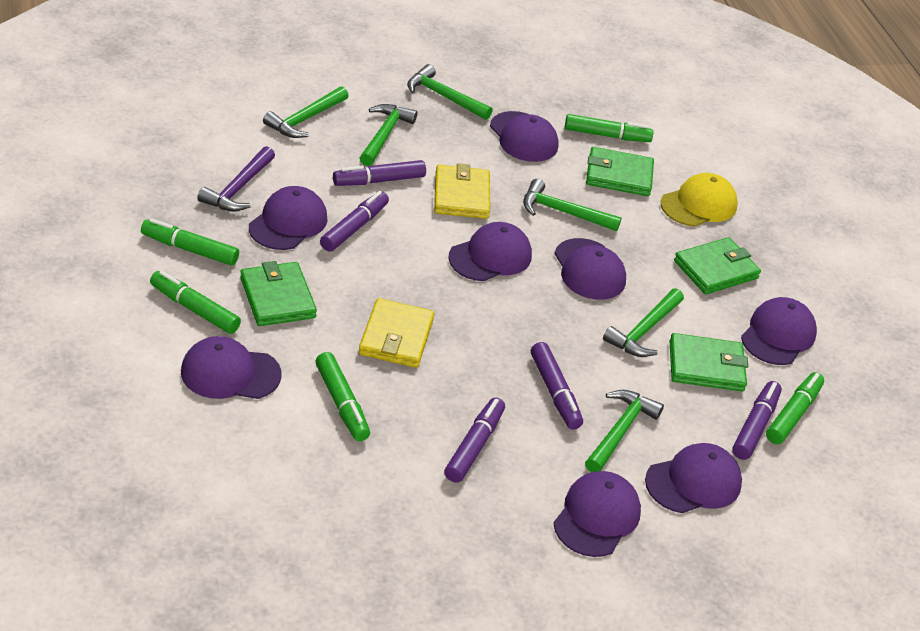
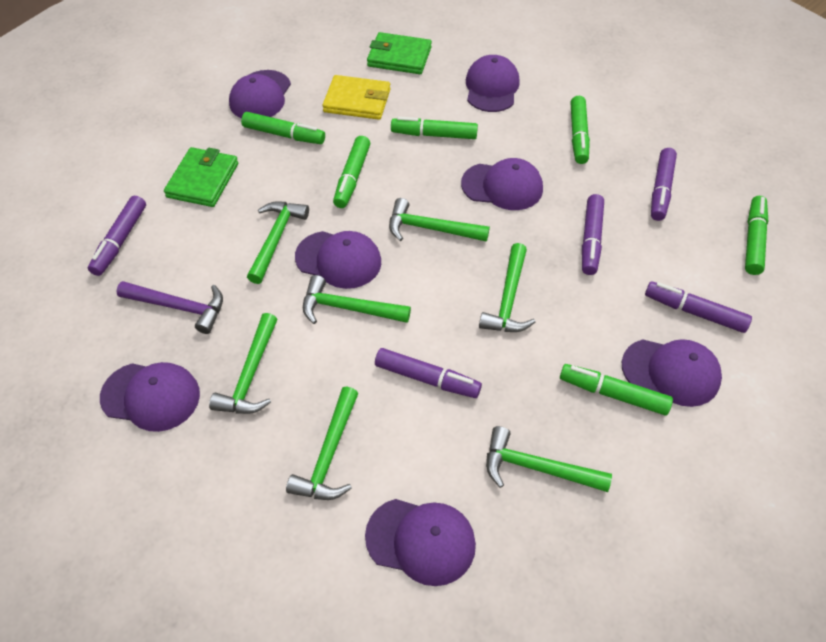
green hammer: 6 -> 7
green marker: 5 -> 6
green wallet: 4 -> 2
purple cap: 8 -> 7
yellow cap: 1 -> 0
yellow wallet: 2 -> 1

